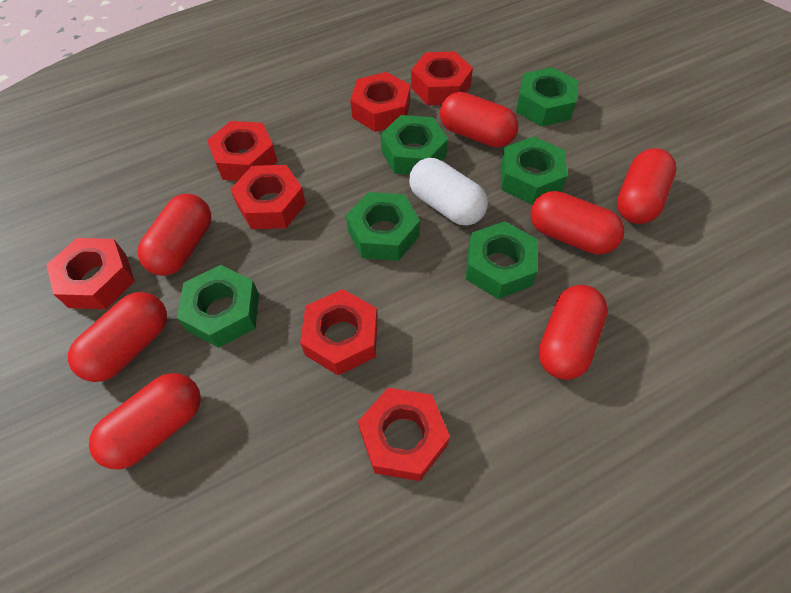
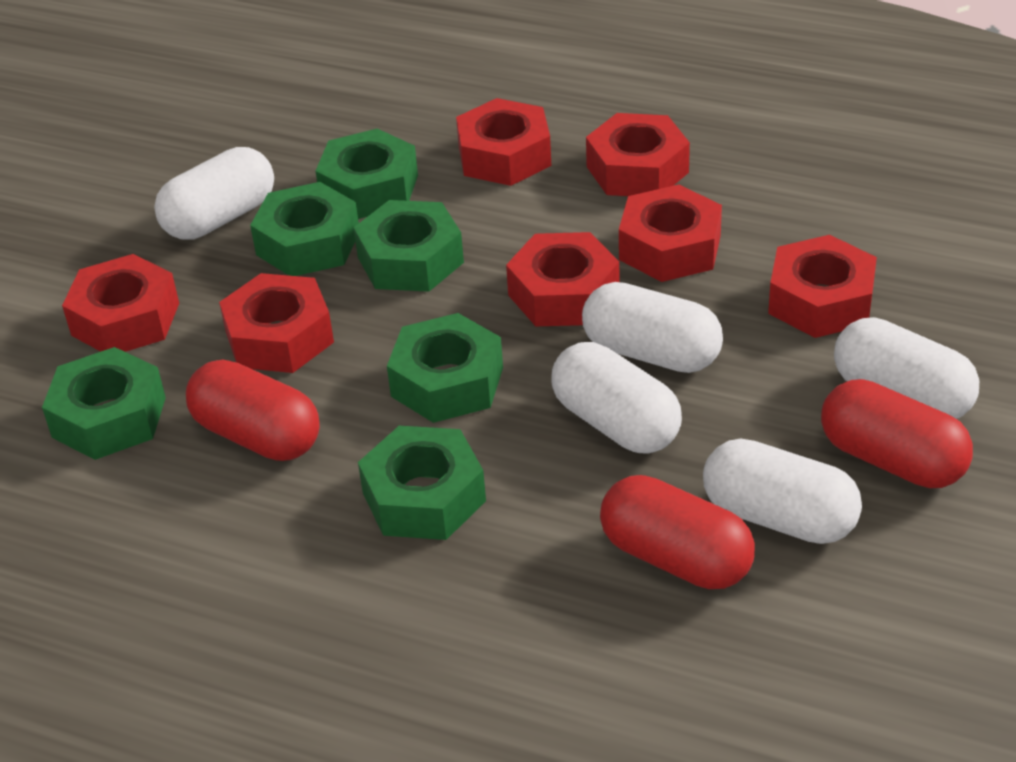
red capsule: 7 -> 3
white capsule: 1 -> 5

